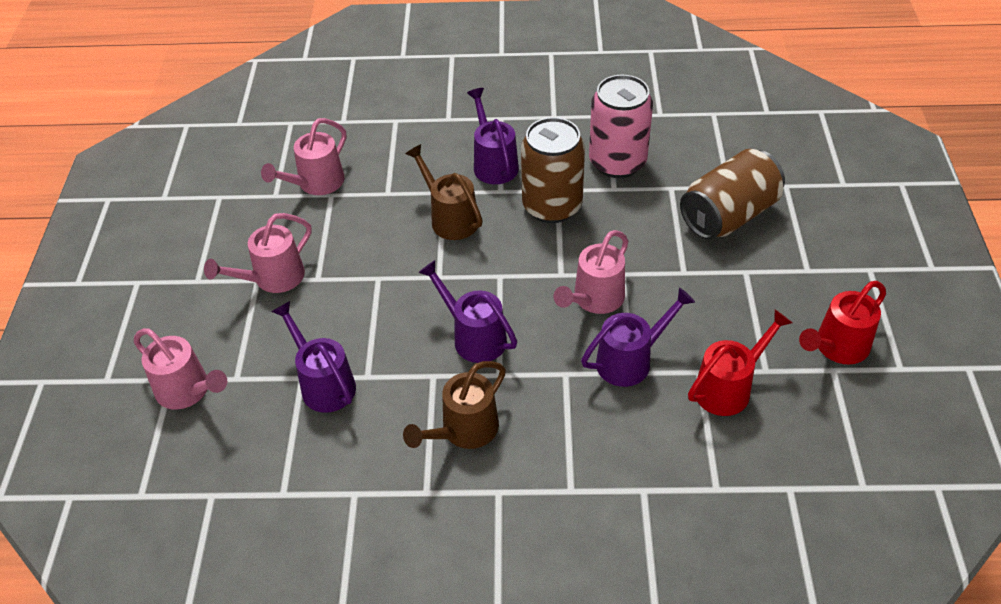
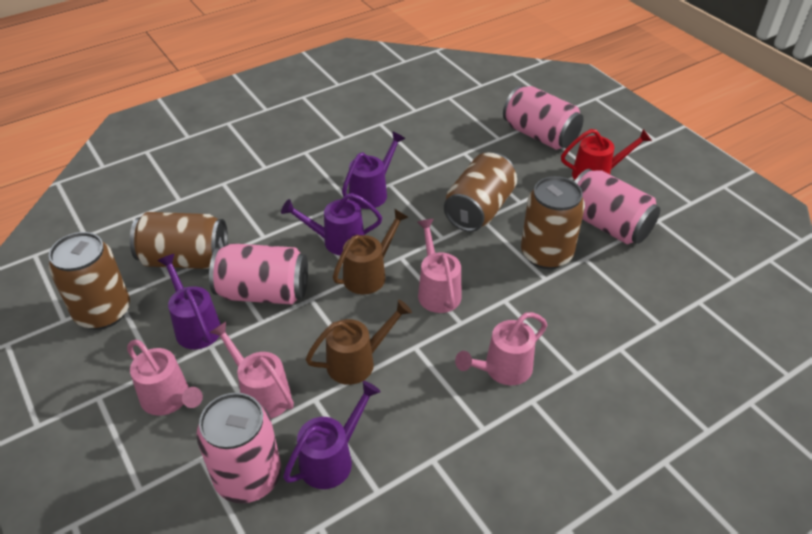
brown can: 2 -> 4
pink can: 1 -> 4
red watering can: 2 -> 1

